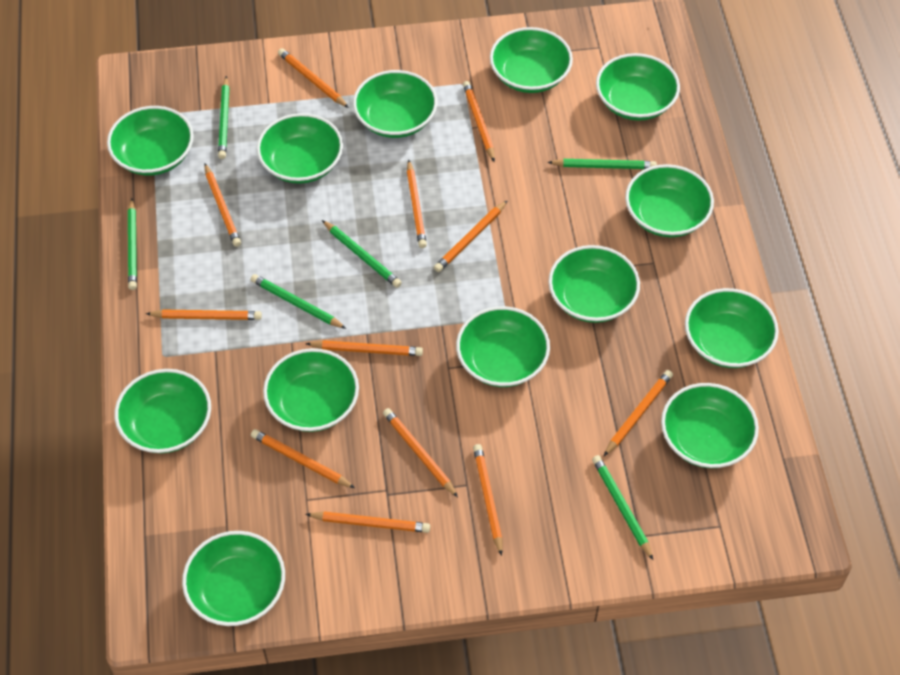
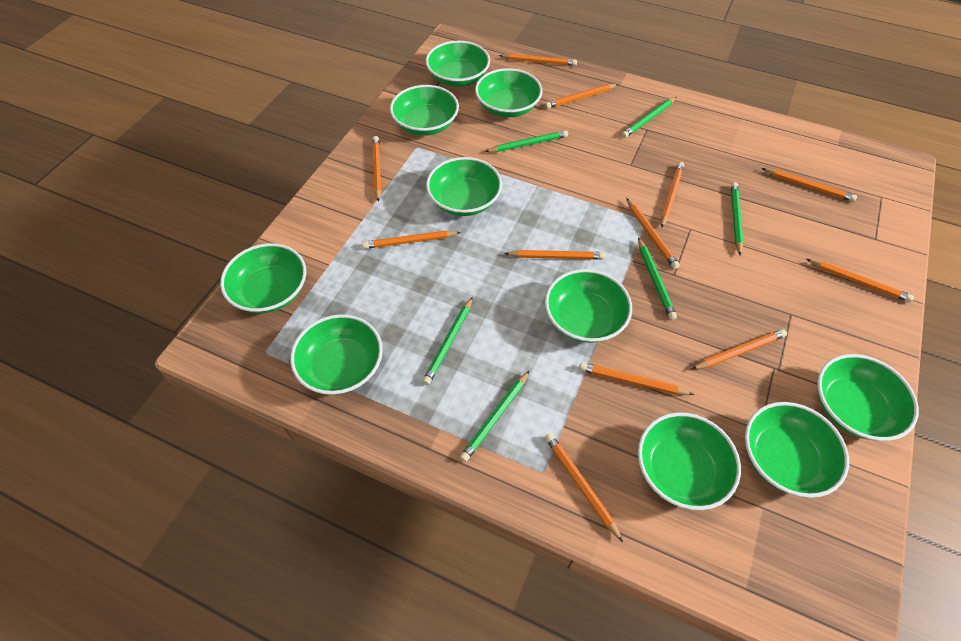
green bowl: 13 -> 10

